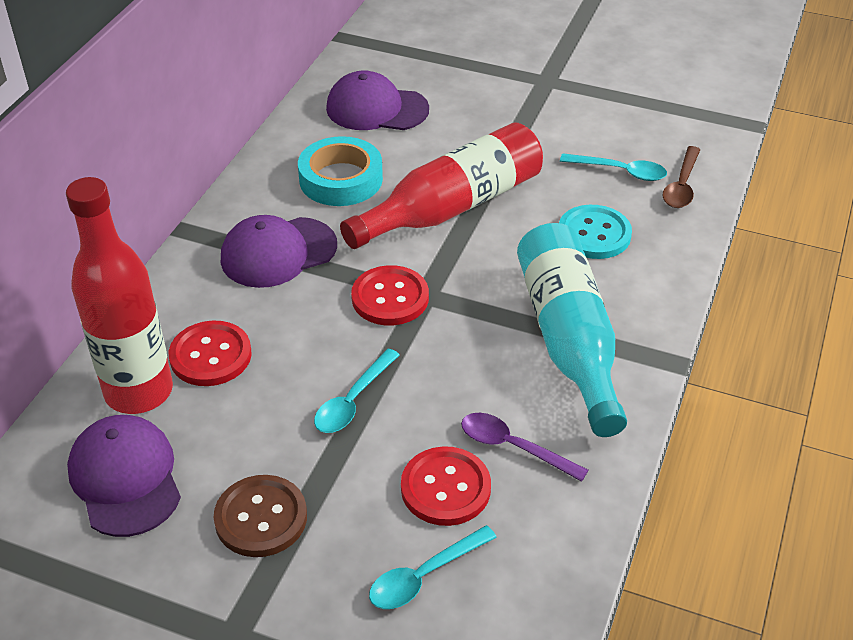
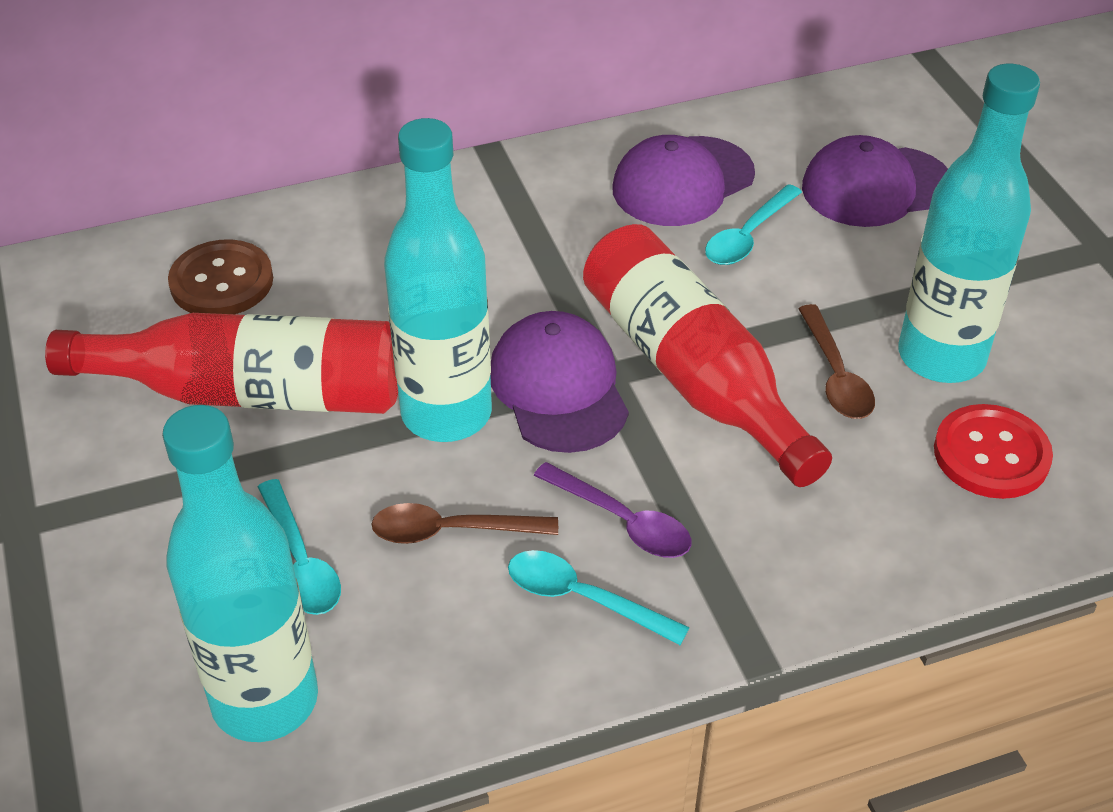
brown spoon: 1 -> 2
red button: 3 -> 1
turquoise bottle: 1 -> 3
turquoise button: 1 -> 0
turquoise tape: 1 -> 0

